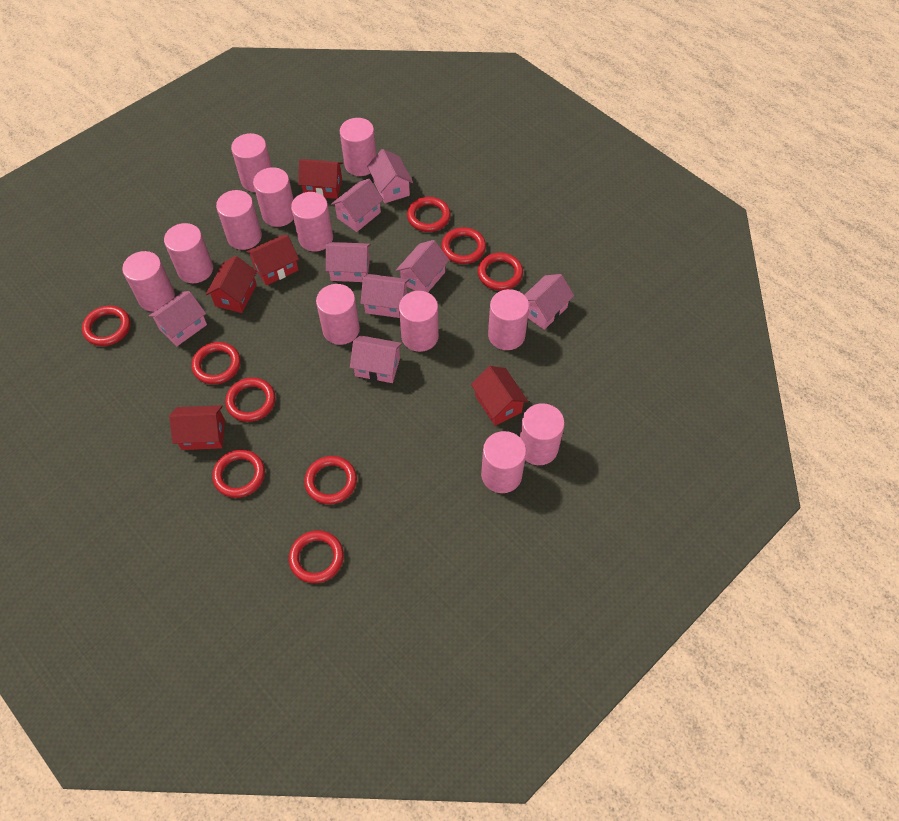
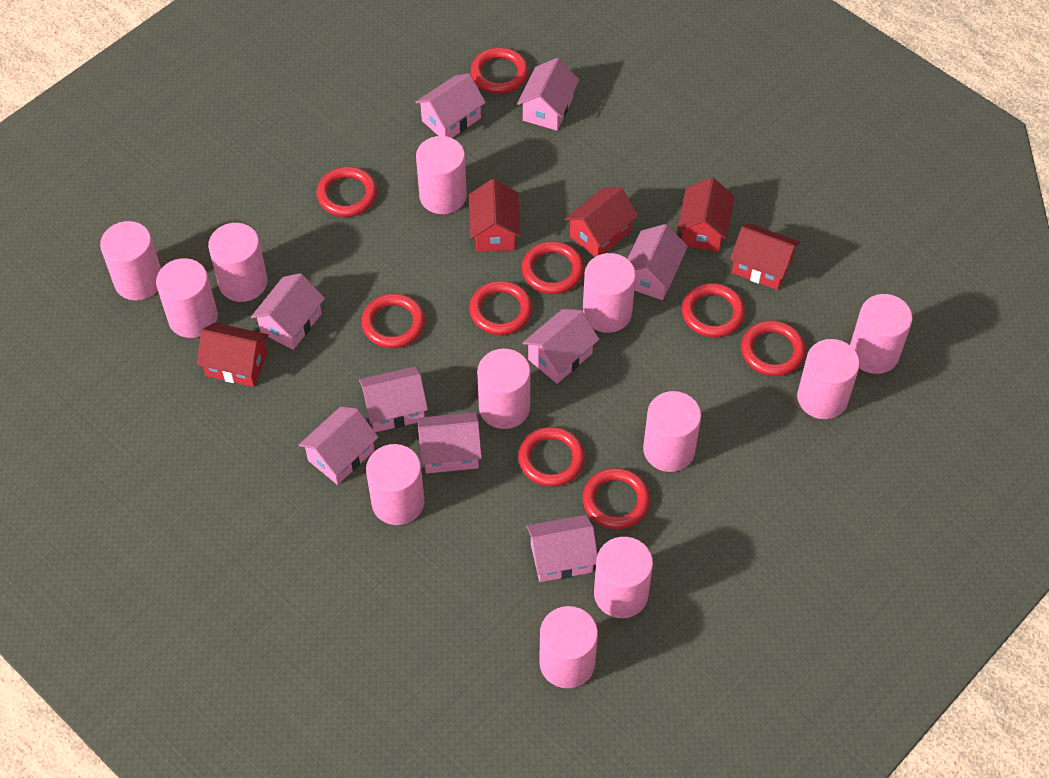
pink house: 8 -> 9

